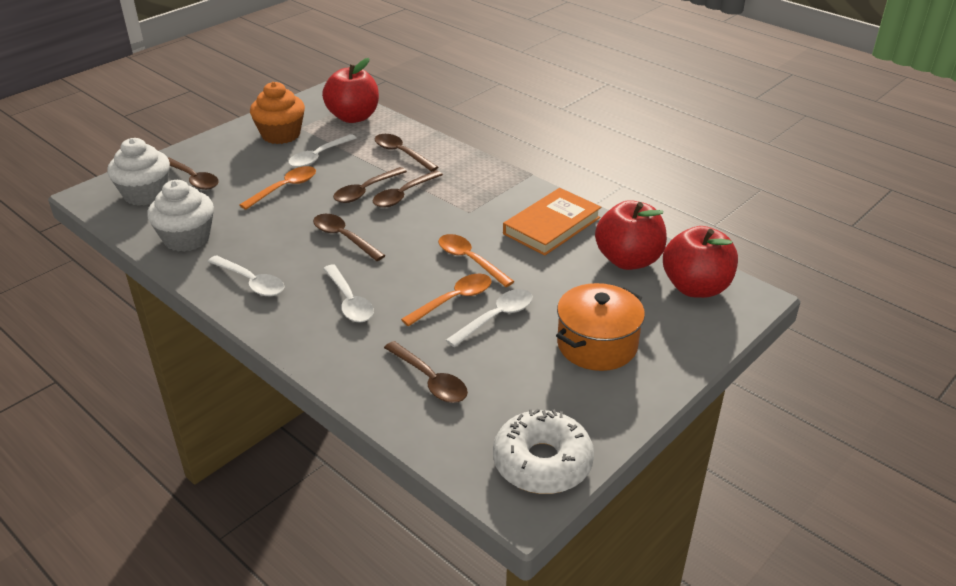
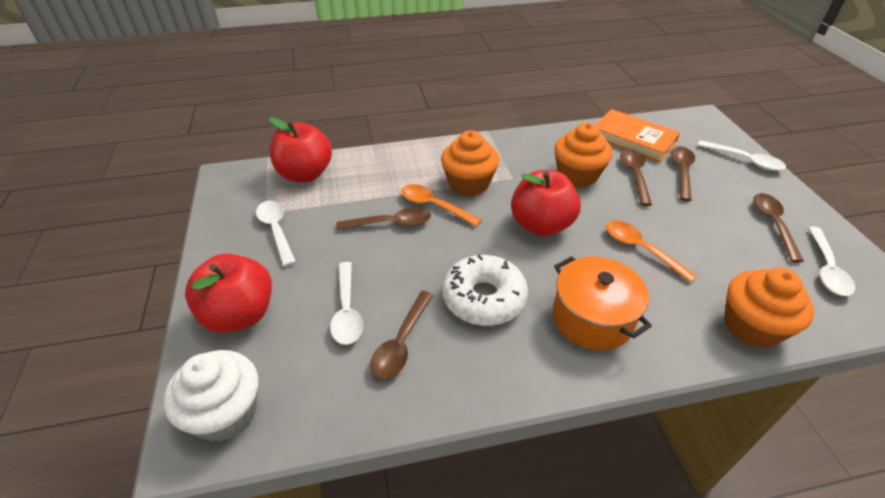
brown spoon: 6 -> 5
orange cupcake: 1 -> 3
orange spoon: 3 -> 2
white cupcake: 2 -> 1

